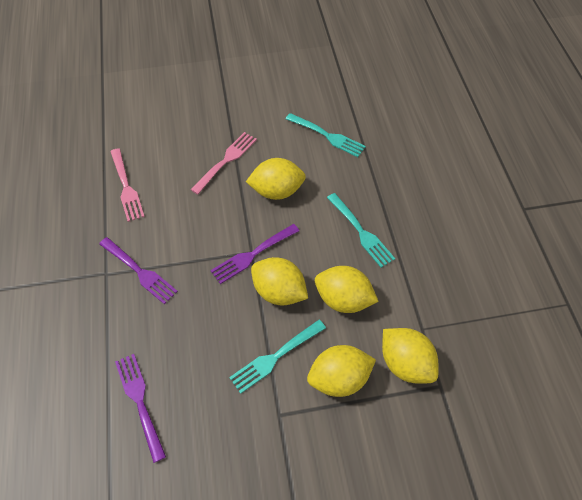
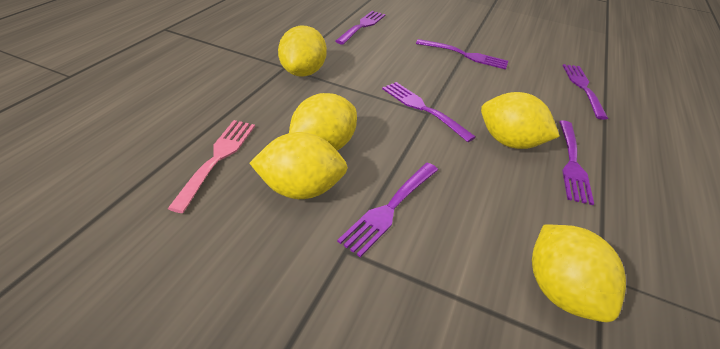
pink fork: 2 -> 1
purple fork: 3 -> 6
turquoise fork: 3 -> 0

